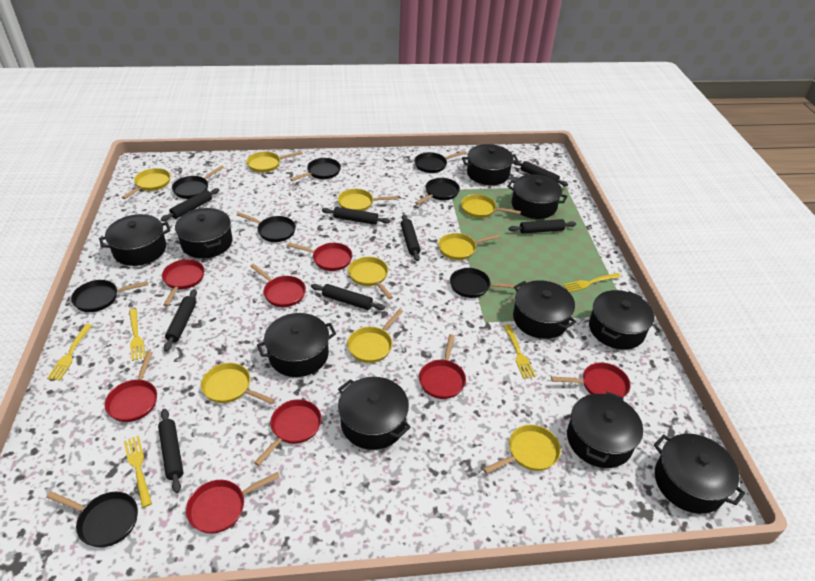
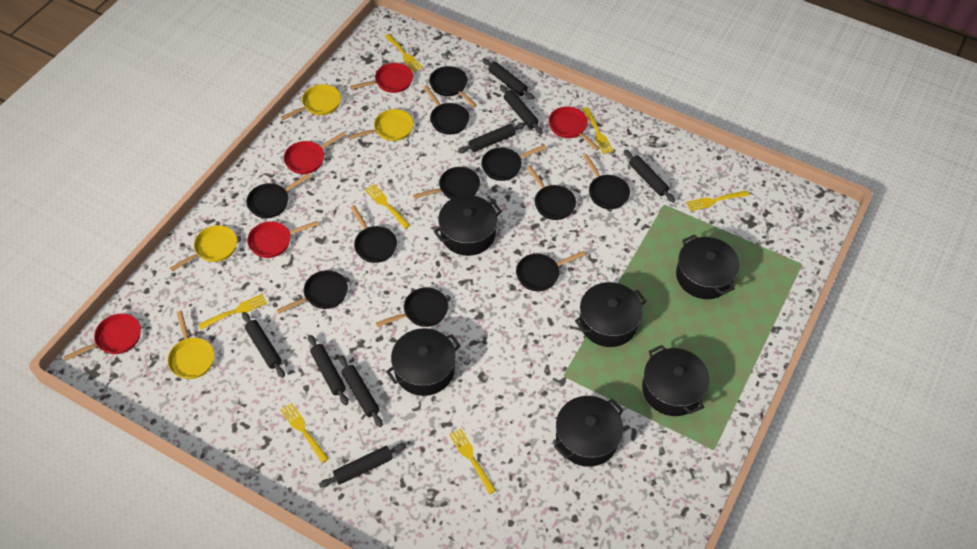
black pan: 8 -> 11
black pot: 10 -> 6
red pan: 8 -> 5
yellow fork: 5 -> 7
yellow pan: 9 -> 4

